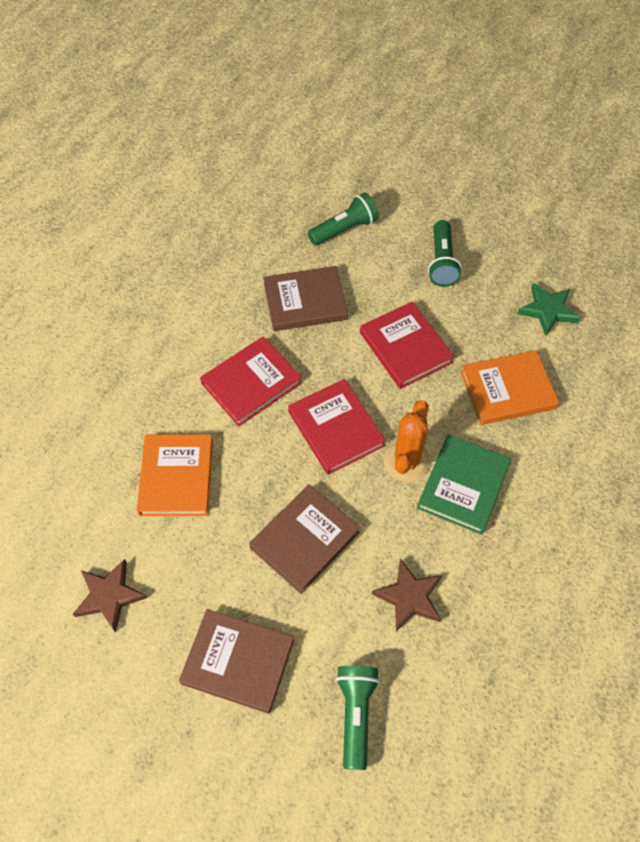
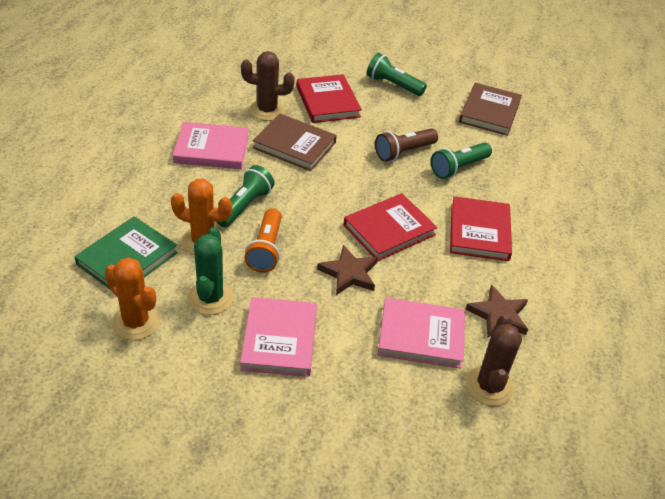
brown book: 3 -> 2
brown cactus: 0 -> 2
brown flashlight: 0 -> 1
green cactus: 0 -> 1
green star: 1 -> 0
orange book: 2 -> 0
orange cactus: 1 -> 2
orange flashlight: 0 -> 1
pink book: 0 -> 3

